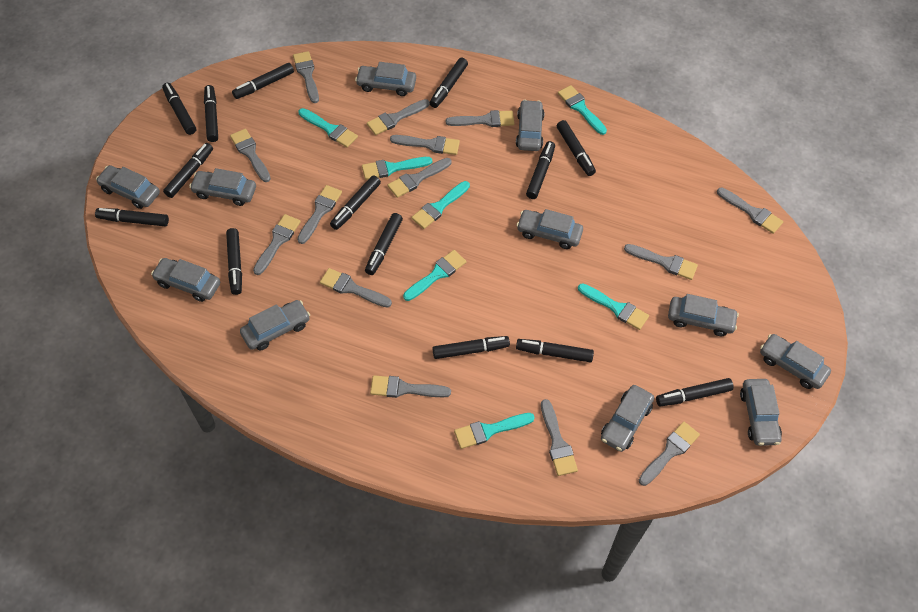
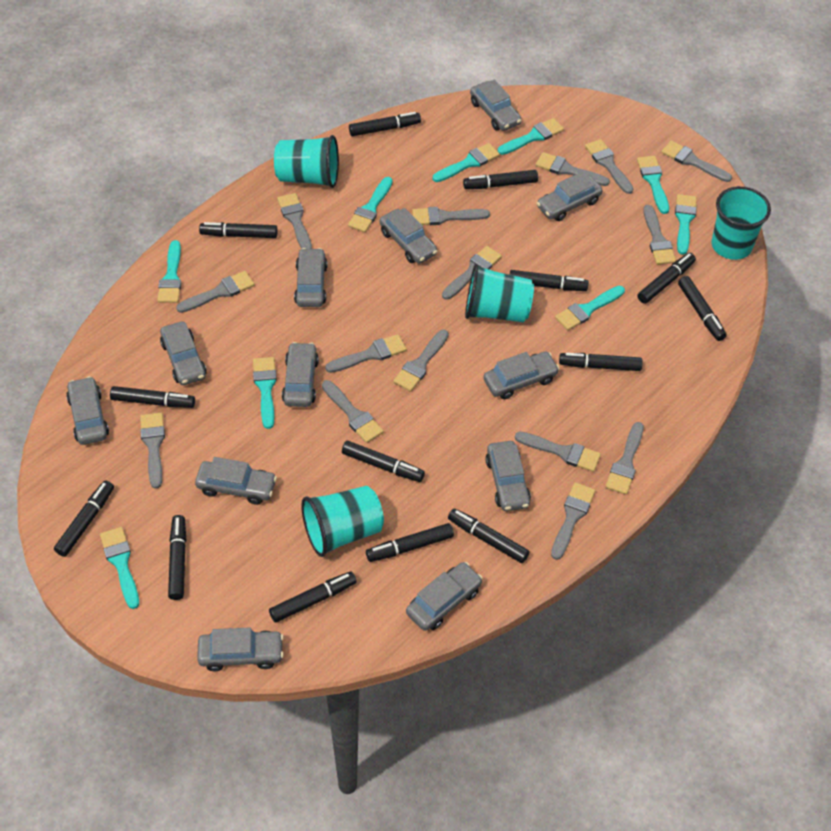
grey brush: 14 -> 15
grey car: 11 -> 12
turquoise brush: 7 -> 9
turquoise cup: 0 -> 4

